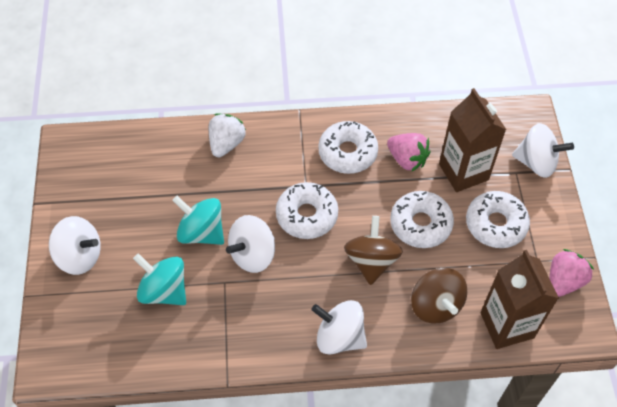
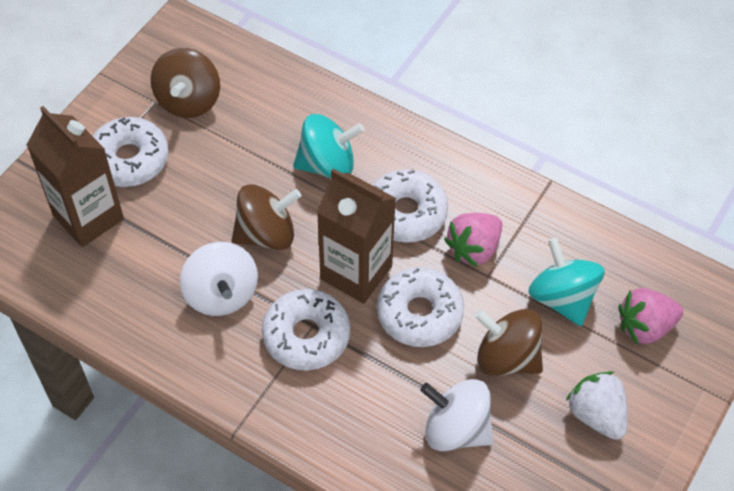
brown spinning top: 2 -> 3
white spinning top: 4 -> 2

